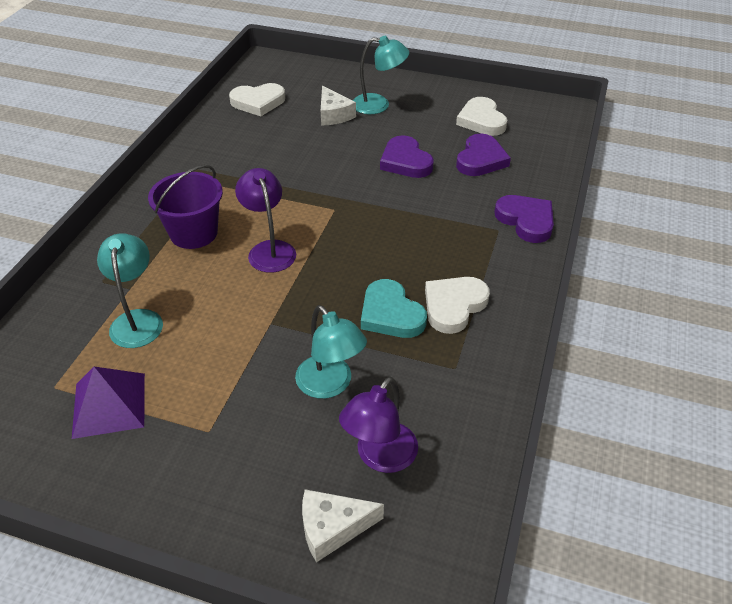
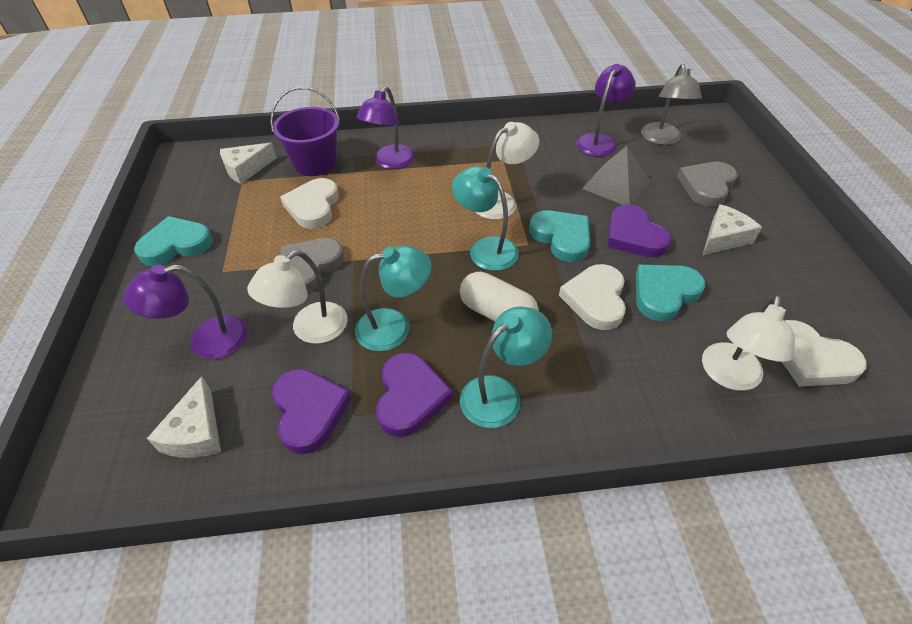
grey heart: 0 -> 2
grey lamp: 0 -> 1
grey pyramid: 0 -> 1
purple lamp: 2 -> 3
purple pyramid: 1 -> 0
turquoise heart: 1 -> 3
white capsule: 0 -> 1
white cheese: 2 -> 3
white lamp: 0 -> 3

